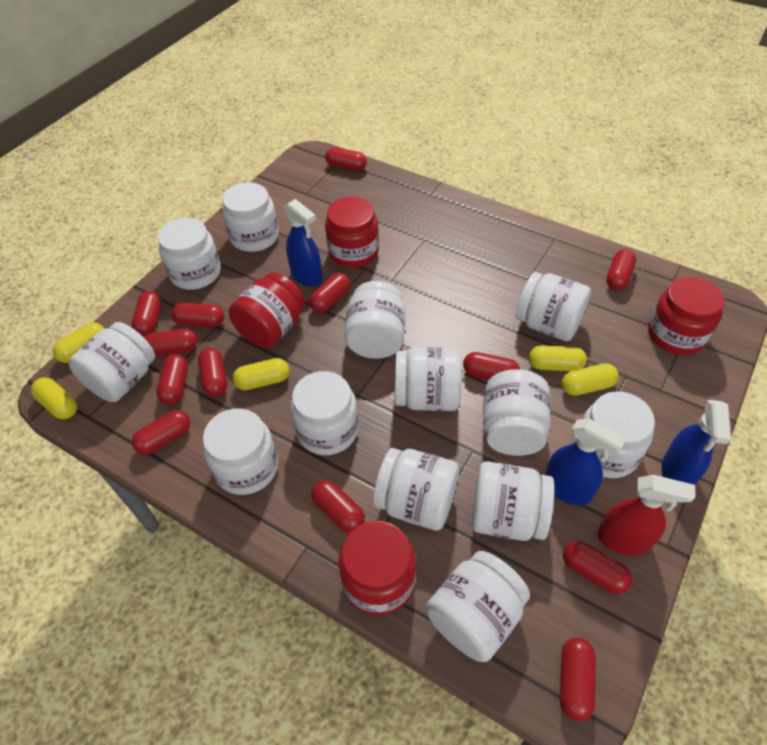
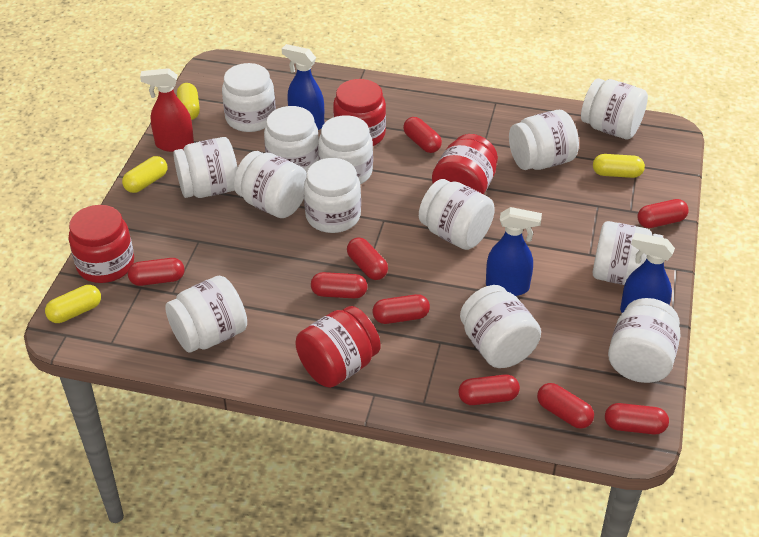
red capsule: 13 -> 9
yellow capsule: 5 -> 4

